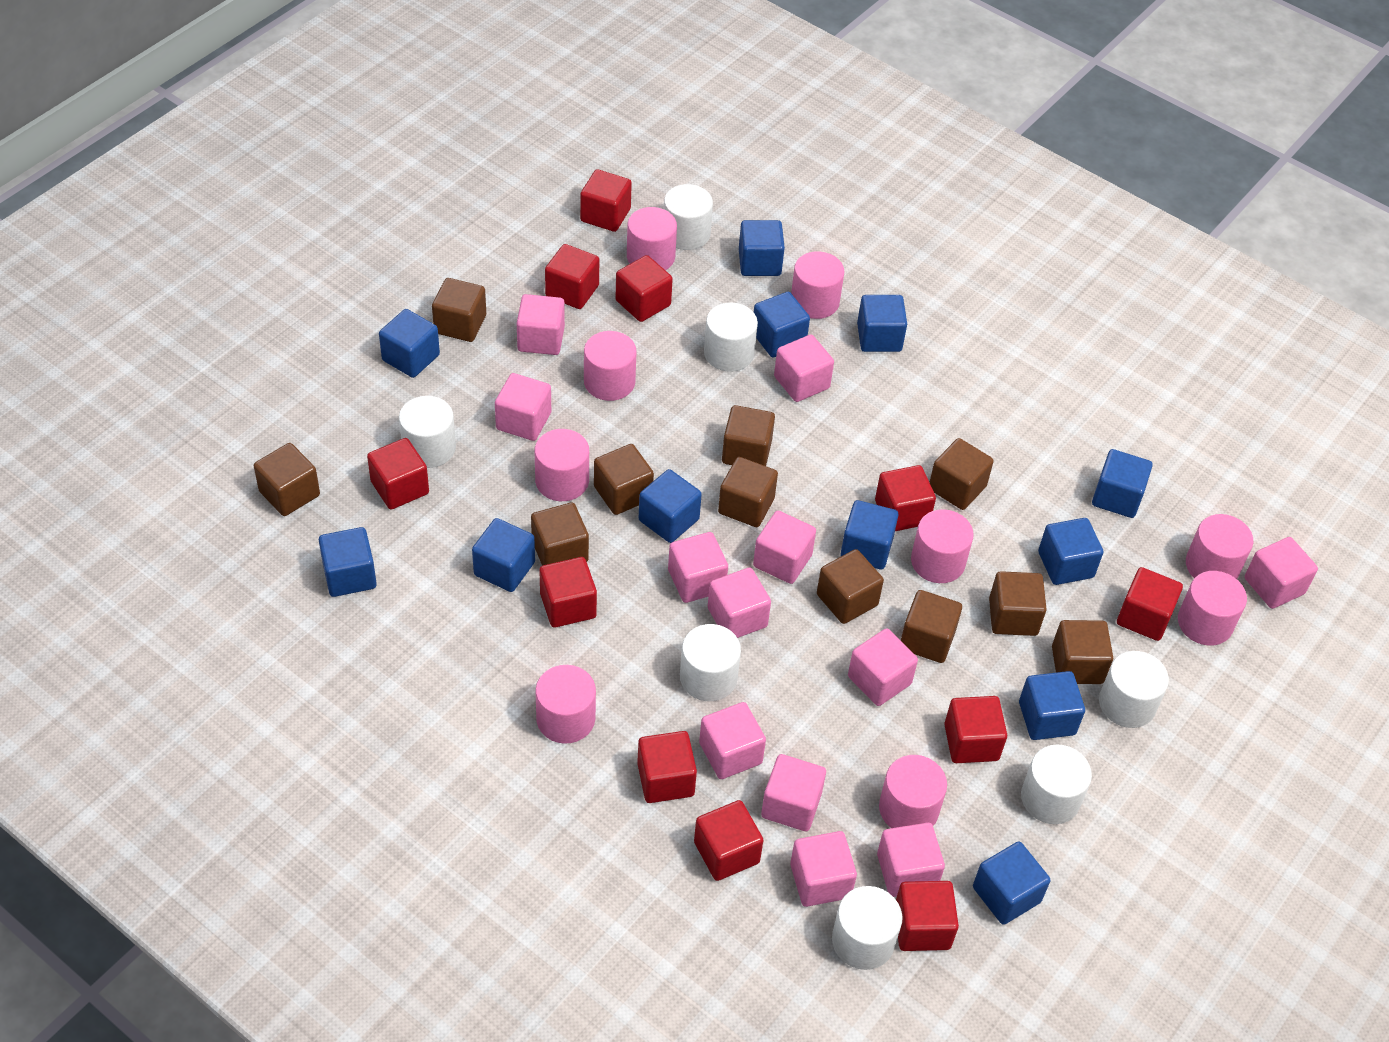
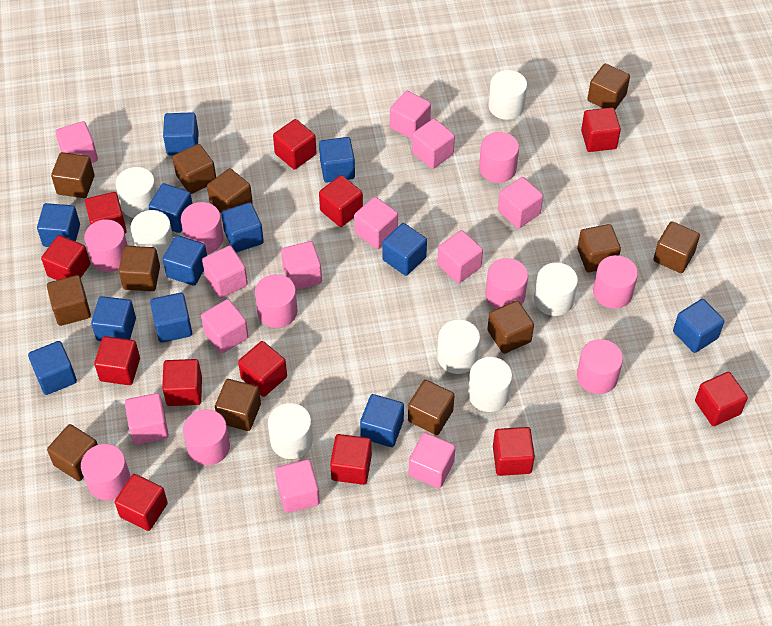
brown cube: 11 -> 12
red cube: 11 -> 12

